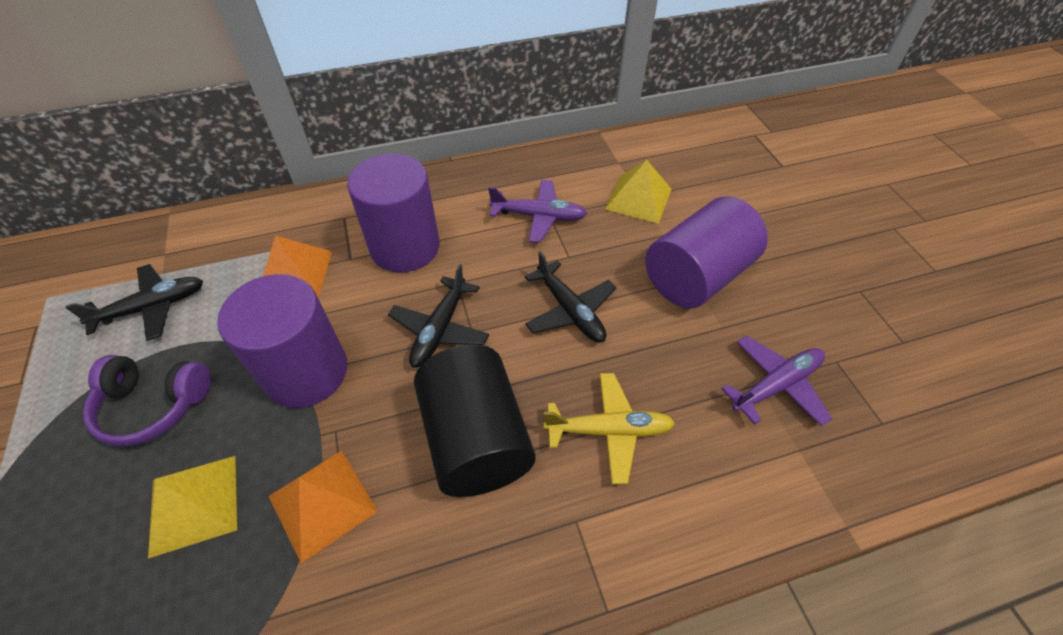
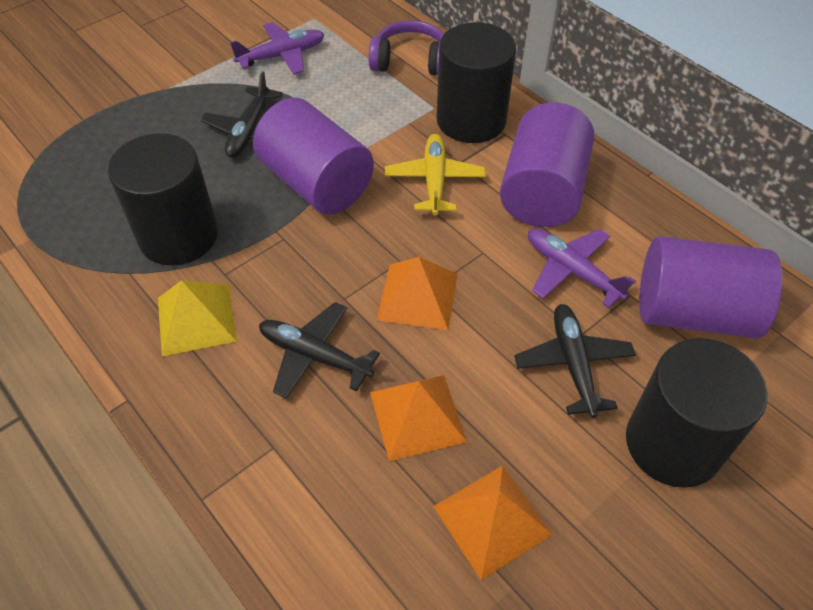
black cylinder: 1 -> 3
orange pyramid: 2 -> 3
yellow pyramid: 2 -> 1

